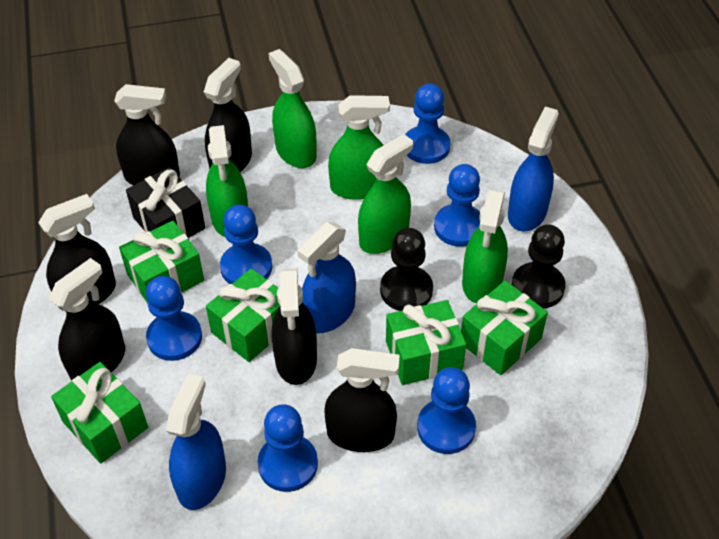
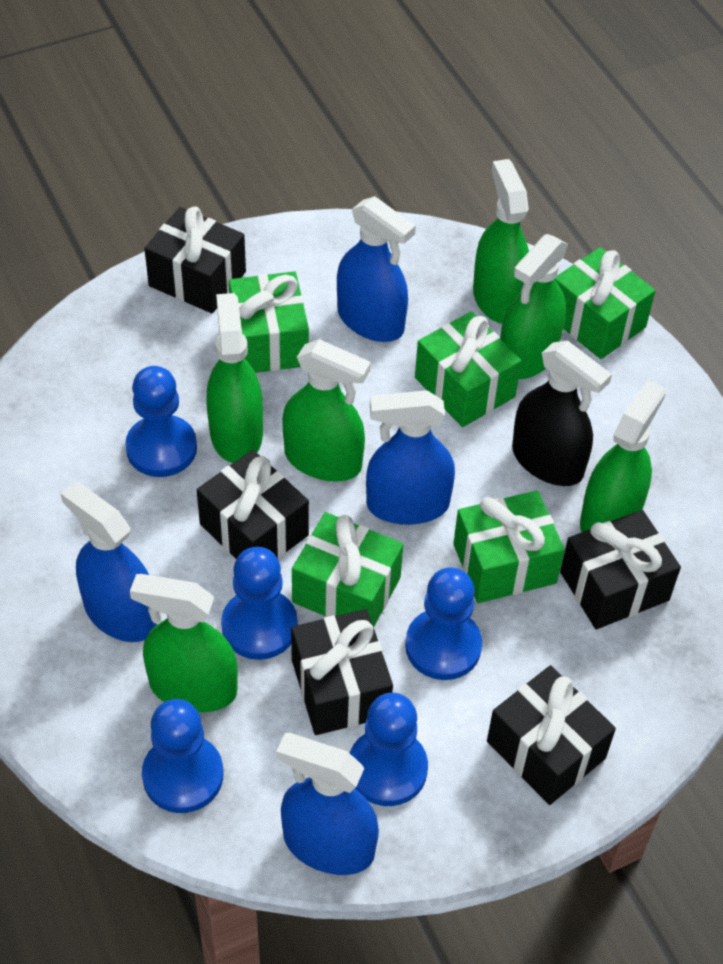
black gift: 1 -> 5
black pawn: 2 -> 0
black spray bottle: 6 -> 1
blue pawn: 6 -> 5
blue spray bottle: 3 -> 4
green spray bottle: 5 -> 6

